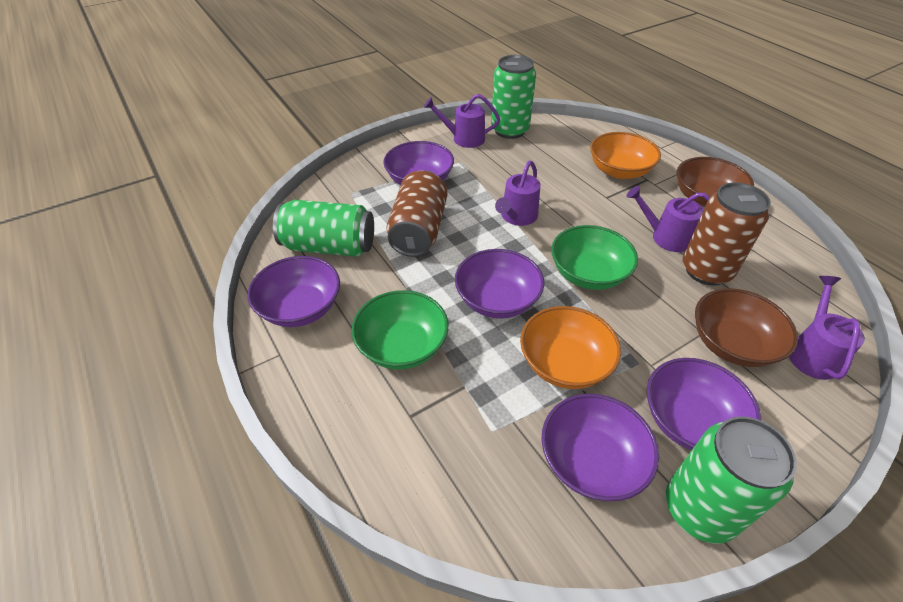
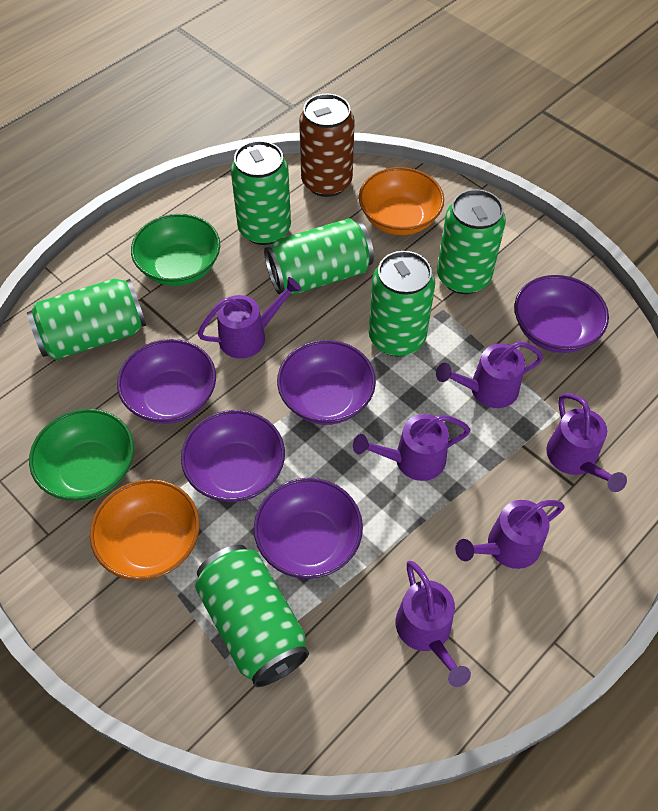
brown bowl: 2 -> 0
brown can: 2 -> 1
green can: 3 -> 6
purple watering can: 4 -> 6

